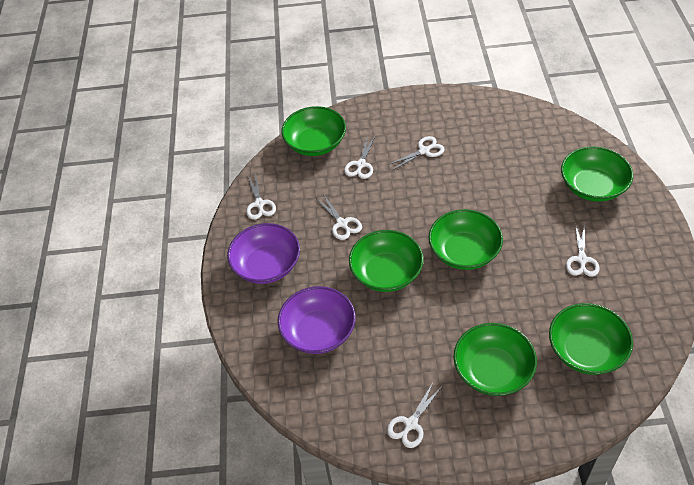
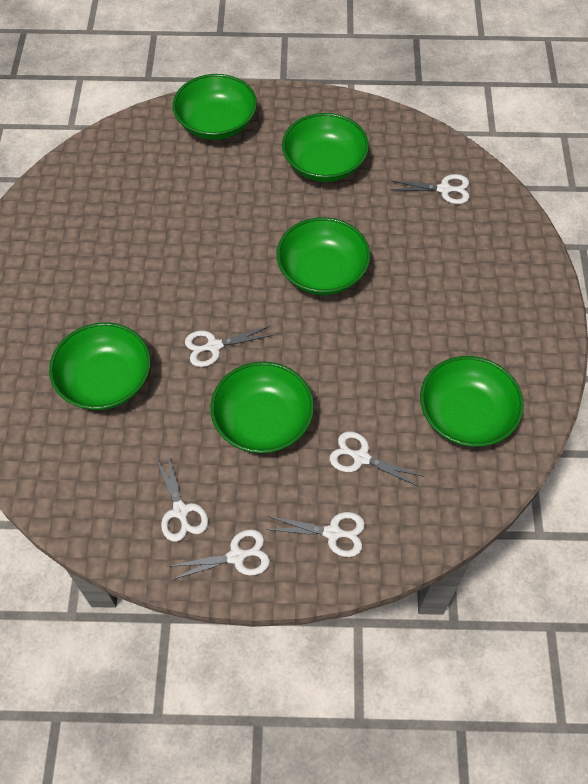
purple bowl: 2 -> 0

